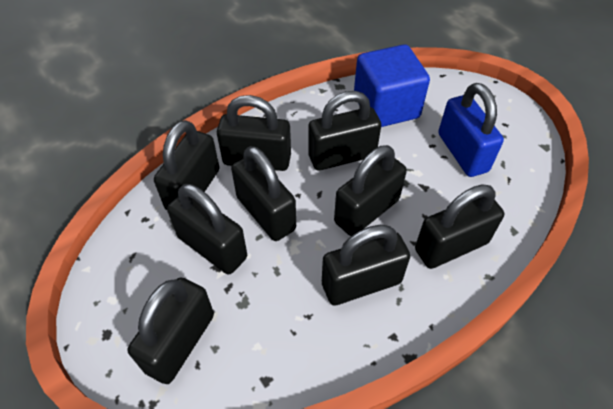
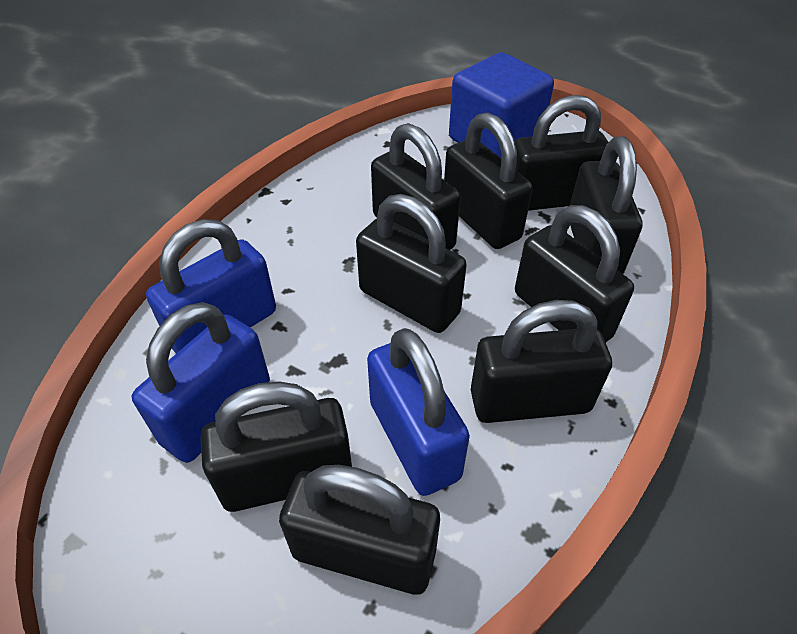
blue padlock: 1 -> 3

